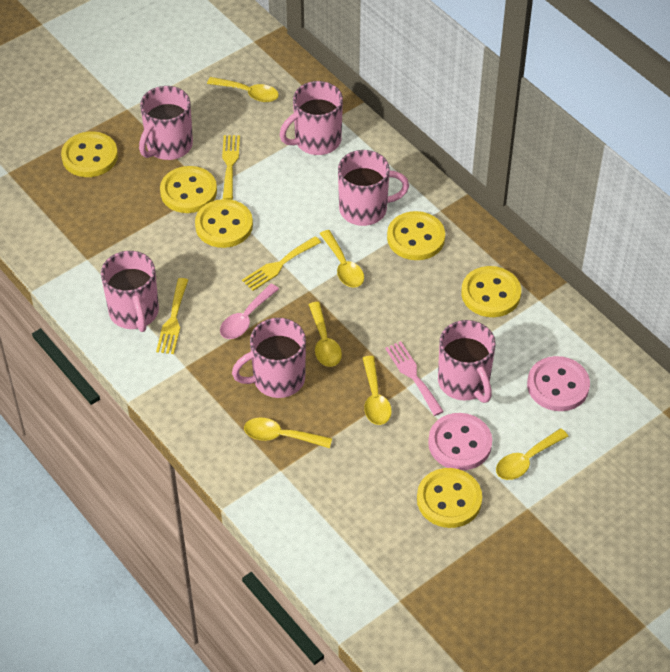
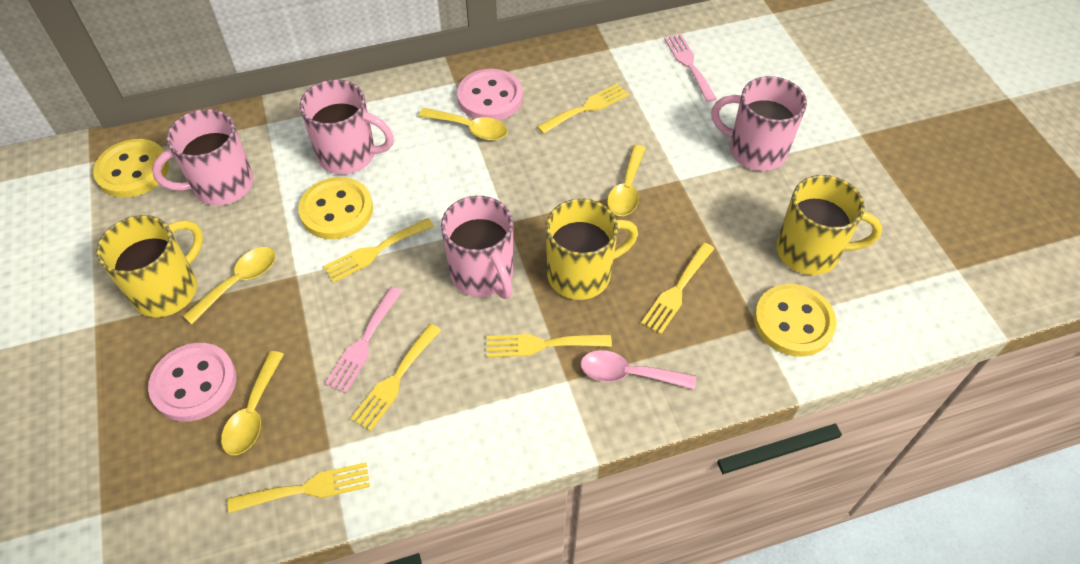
pink fork: 1 -> 2
pink mug: 6 -> 4
yellow button: 6 -> 3
yellow fork: 3 -> 6
yellow mug: 0 -> 3
yellow spoon: 6 -> 4

